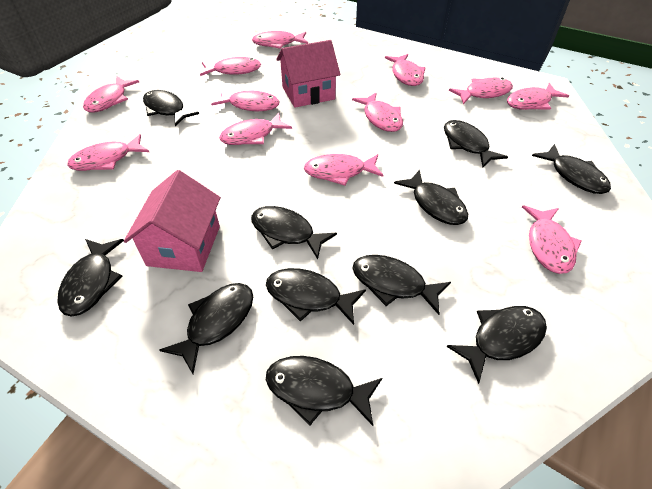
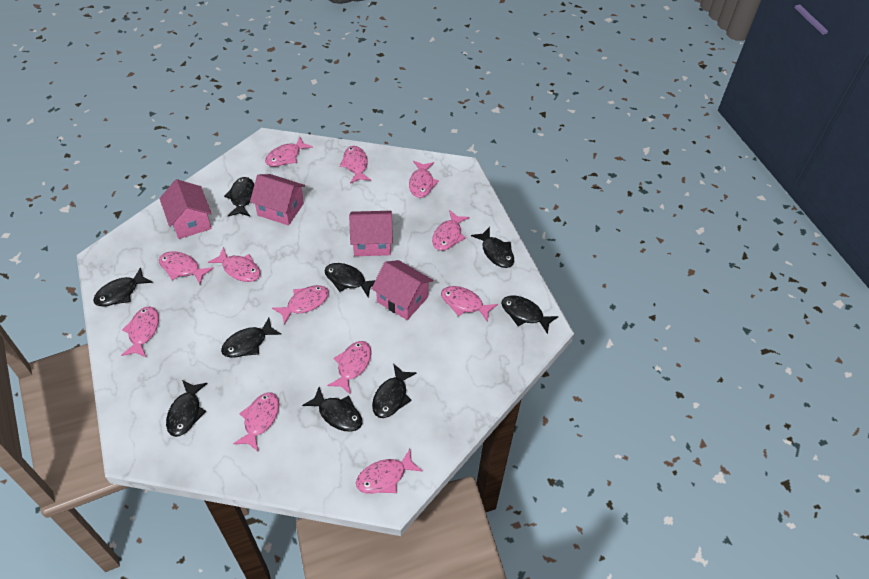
black fish: 11 -> 9
pink house: 2 -> 4

